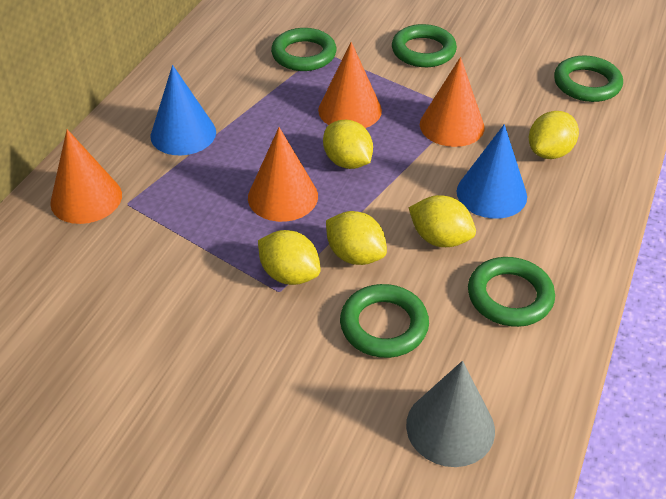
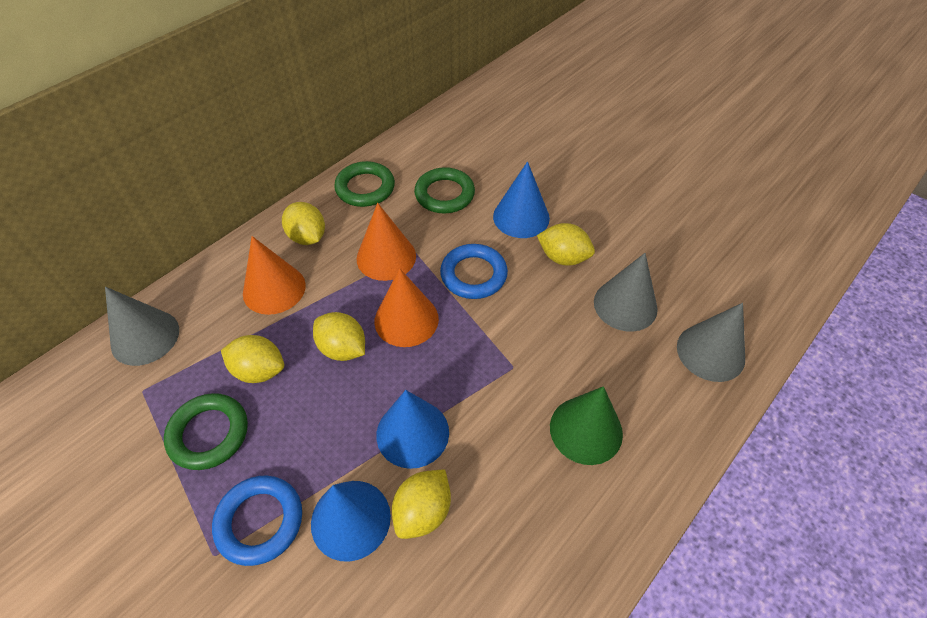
blue cone: 2 -> 3
blue ring: 0 -> 2
green cone: 0 -> 1
green ring: 5 -> 3
grey cone: 1 -> 3
orange cone: 4 -> 3

